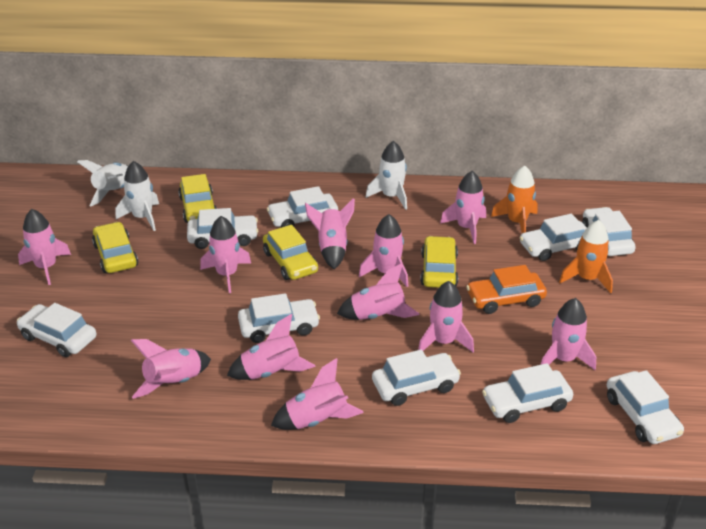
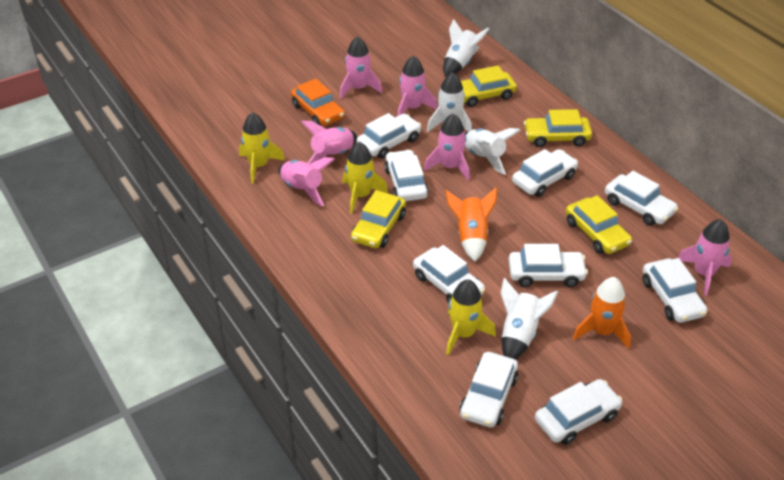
pink rocket: 11 -> 6
white rocket: 3 -> 4
yellow rocket: 0 -> 3

